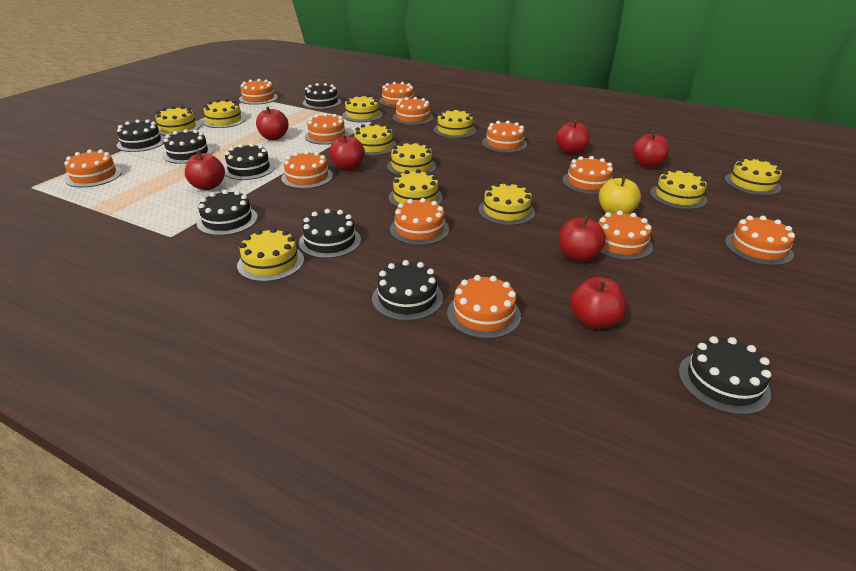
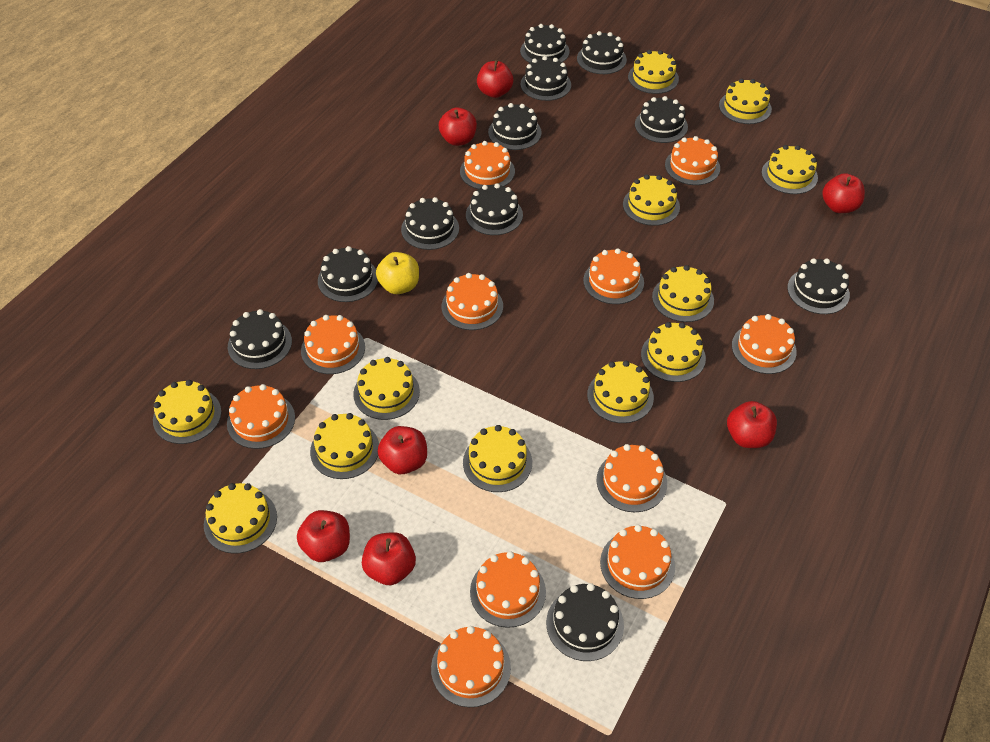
black cake: 8 -> 11
orange cake: 12 -> 11
yellow cake: 11 -> 12

